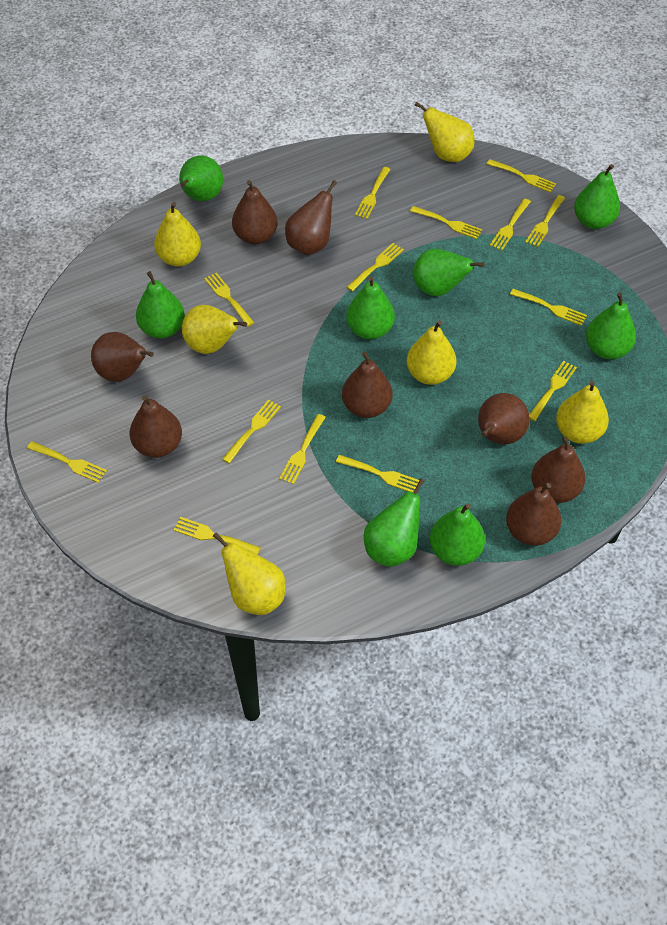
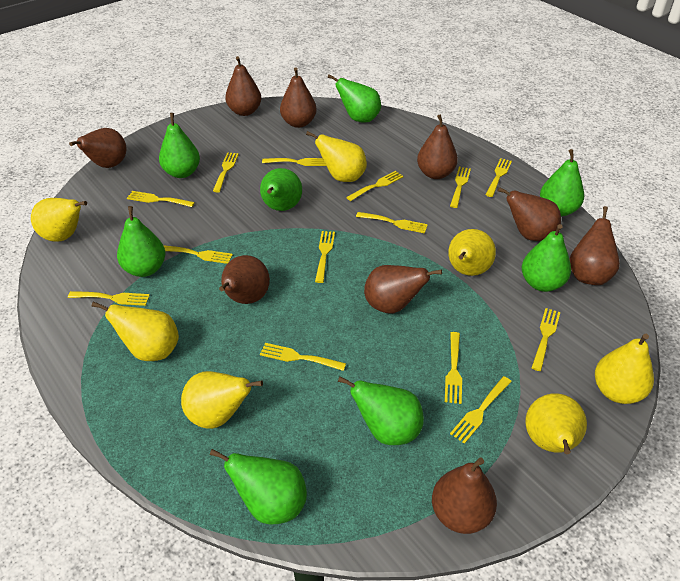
brown pear: 8 -> 9
yellow pear: 6 -> 7

